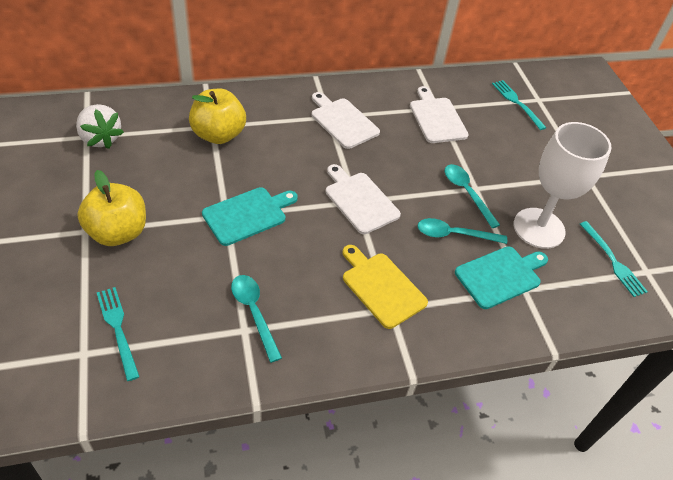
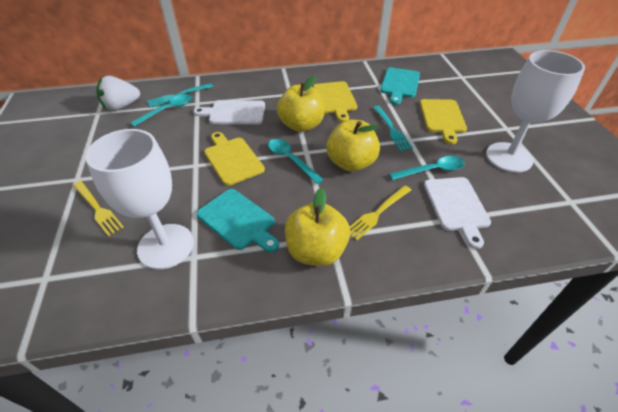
turquoise fork: 3 -> 2
white cutting board: 3 -> 2
white goblet: 1 -> 2
yellow apple: 2 -> 3
yellow cutting board: 1 -> 3
yellow fork: 0 -> 2

